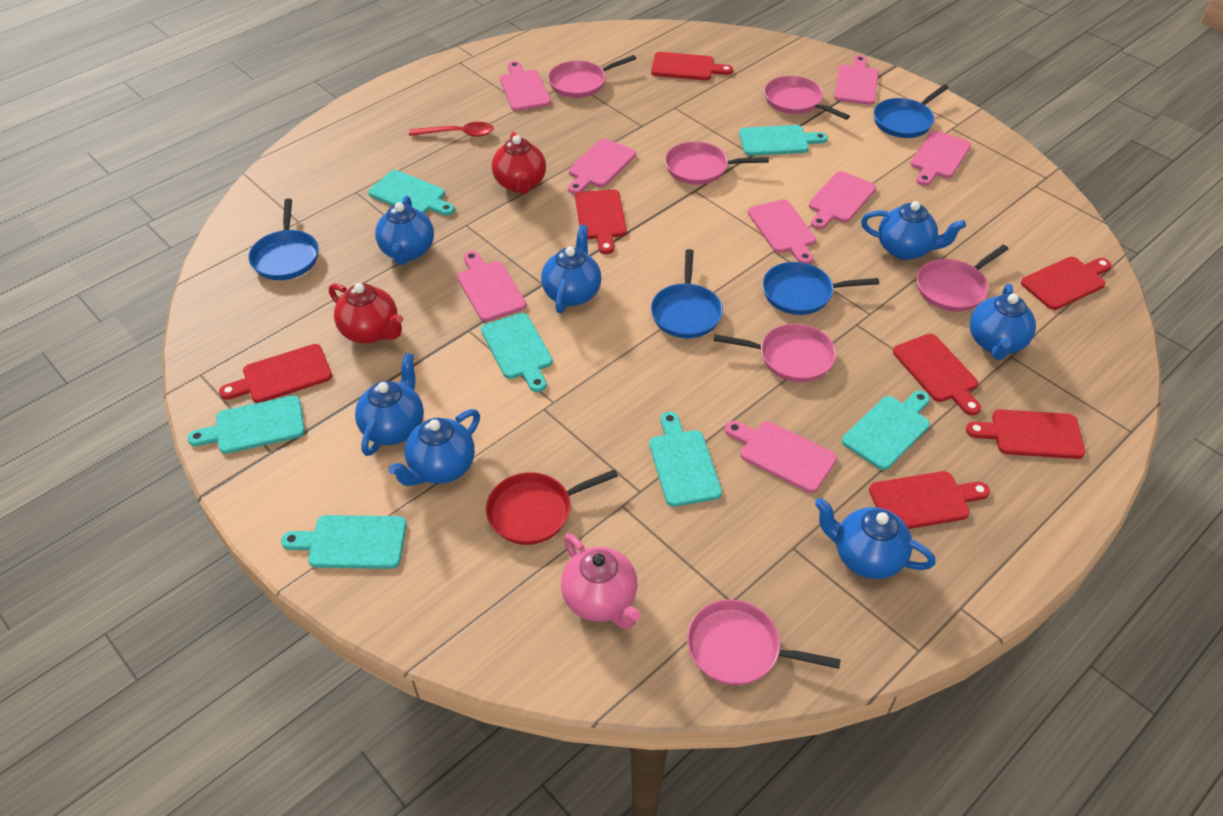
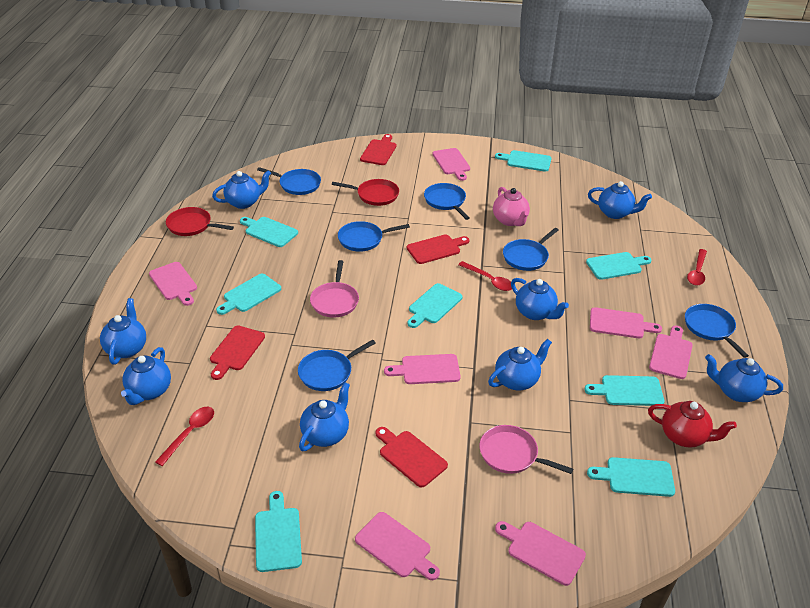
blue pan: 4 -> 6
blue teapot: 7 -> 8
pink cutting board: 8 -> 7
pink pan: 6 -> 2
red cutting board: 7 -> 4
red pan: 1 -> 2
red spoon: 1 -> 3
red teapot: 2 -> 1
turquoise cutting board: 7 -> 8

